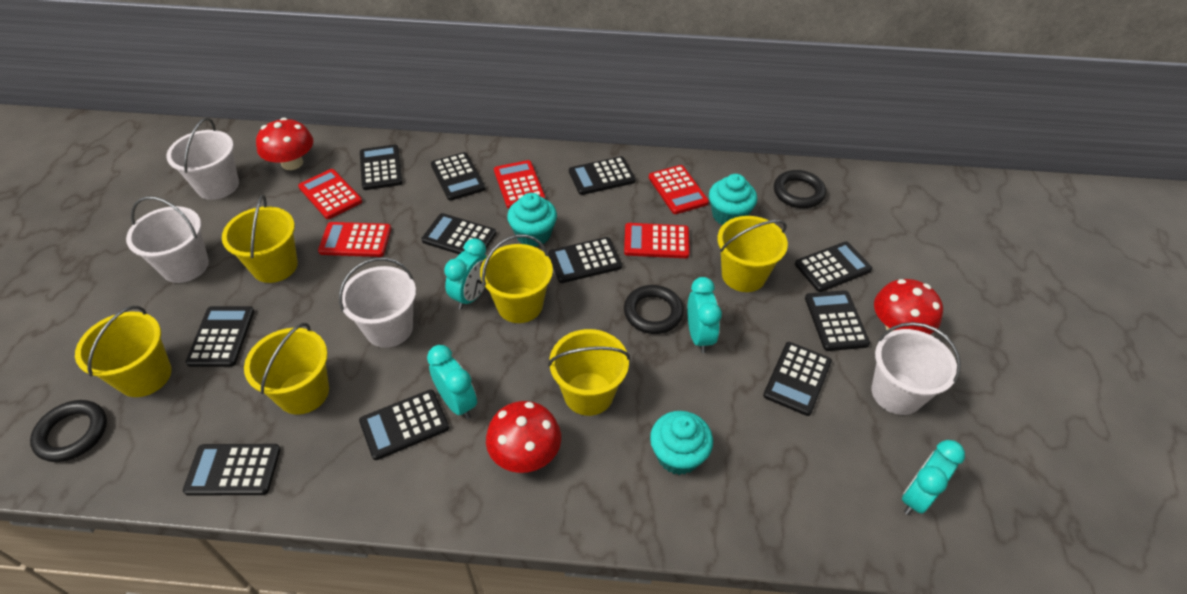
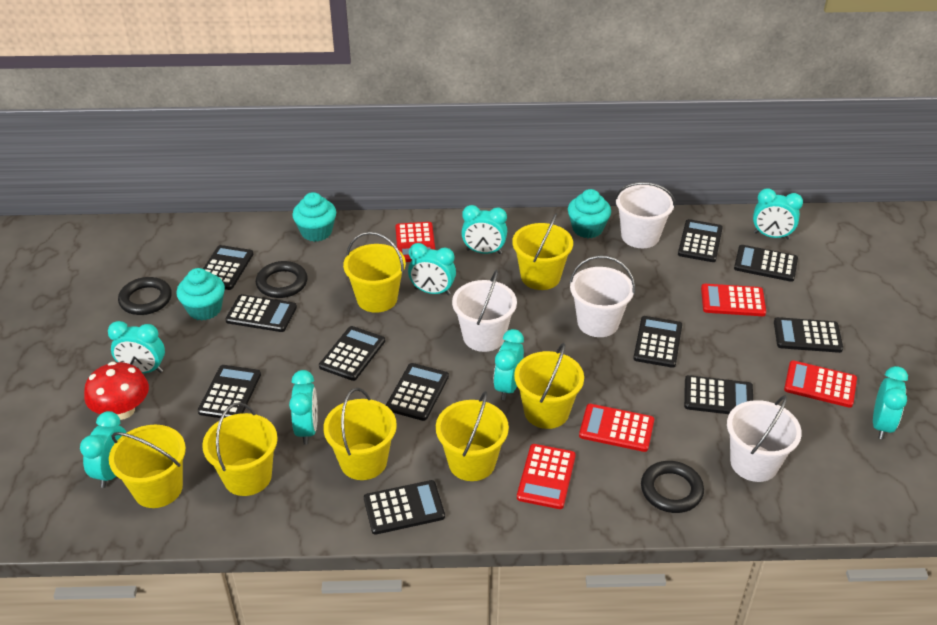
red mushroom: 3 -> 1
turquoise clock: 4 -> 8
yellow bucket: 6 -> 7

